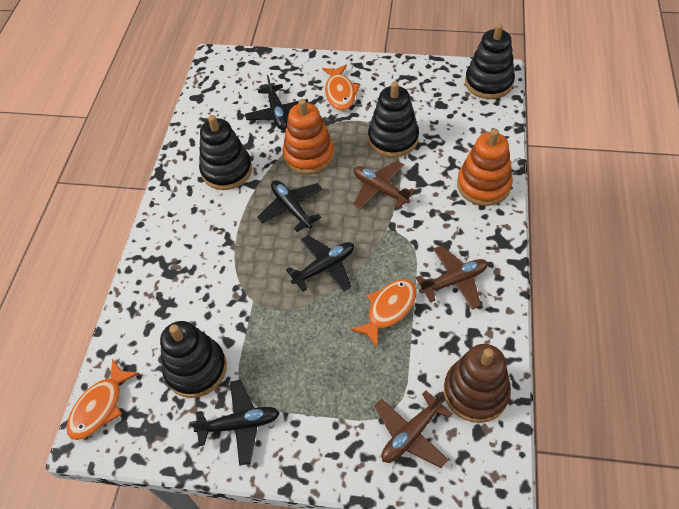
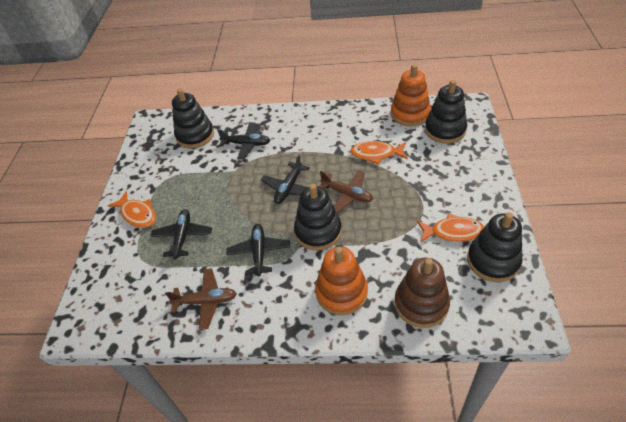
brown plane: 3 -> 2

